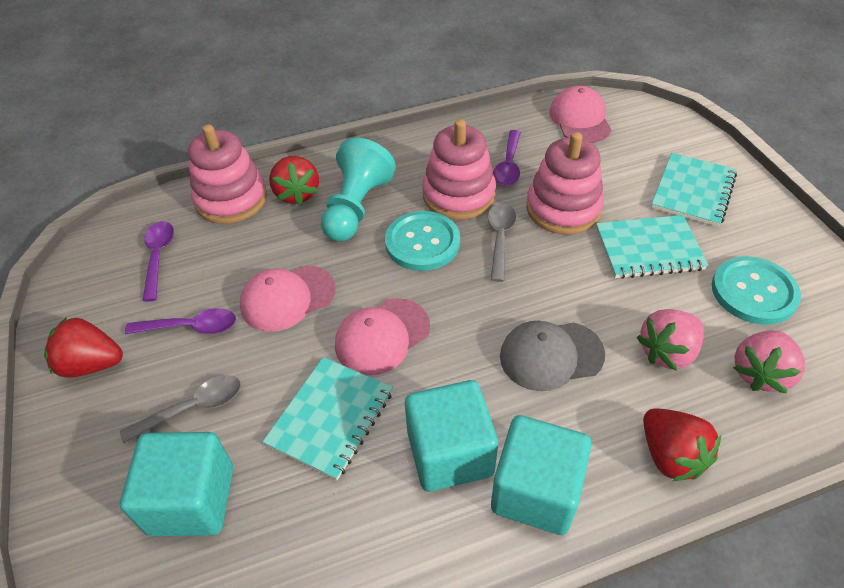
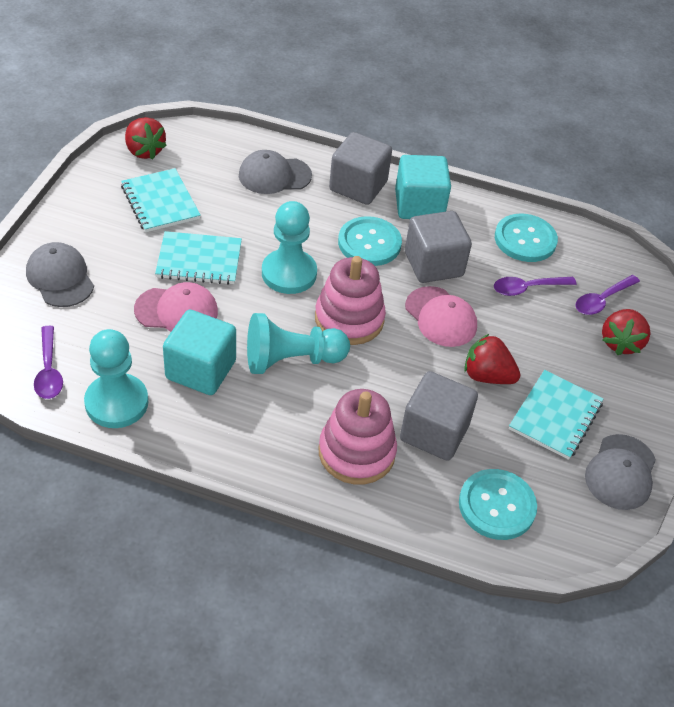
grey cap: 1 -> 3
grey cube: 0 -> 3
grey spoon: 2 -> 0
pink cap: 3 -> 2
pink stacking toy: 3 -> 2
pink strawberry: 2 -> 0
turquoise button: 2 -> 3
turquoise cube: 3 -> 2
turquoise pawn: 1 -> 3

